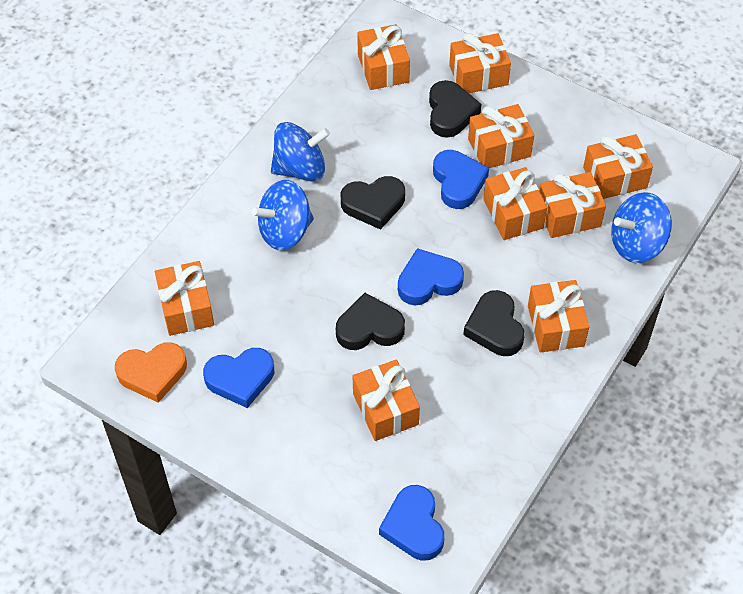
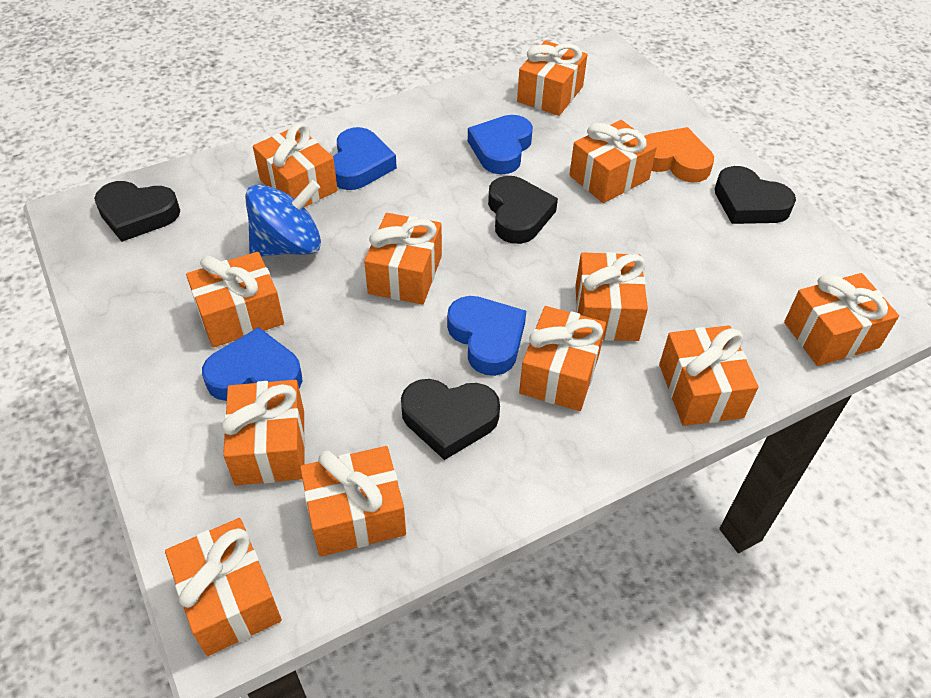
blue spinning top: 3 -> 1
orange gift: 9 -> 12

